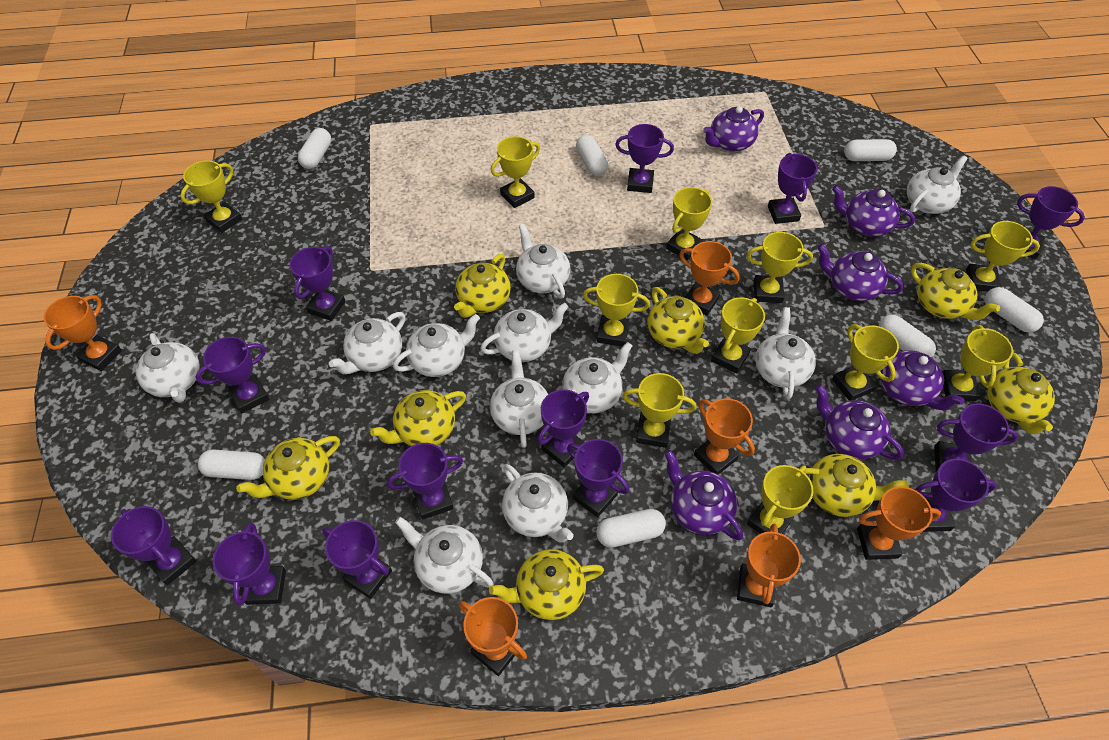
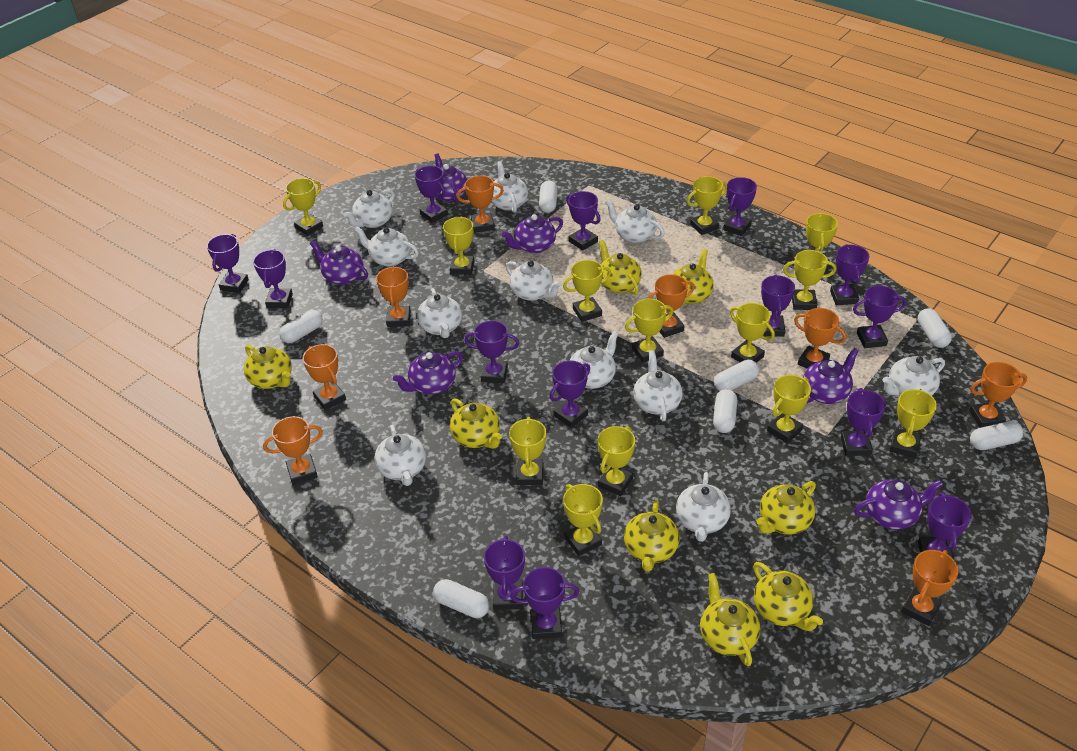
orange trophy: 6 -> 8
purple trophy: 13 -> 14
yellow trophy: 11 -> 13

